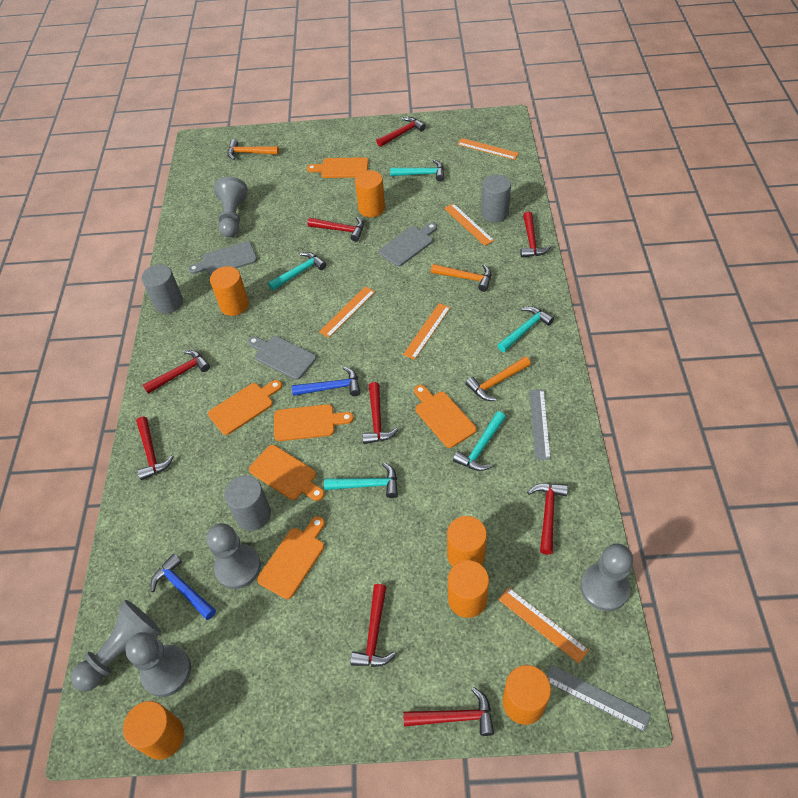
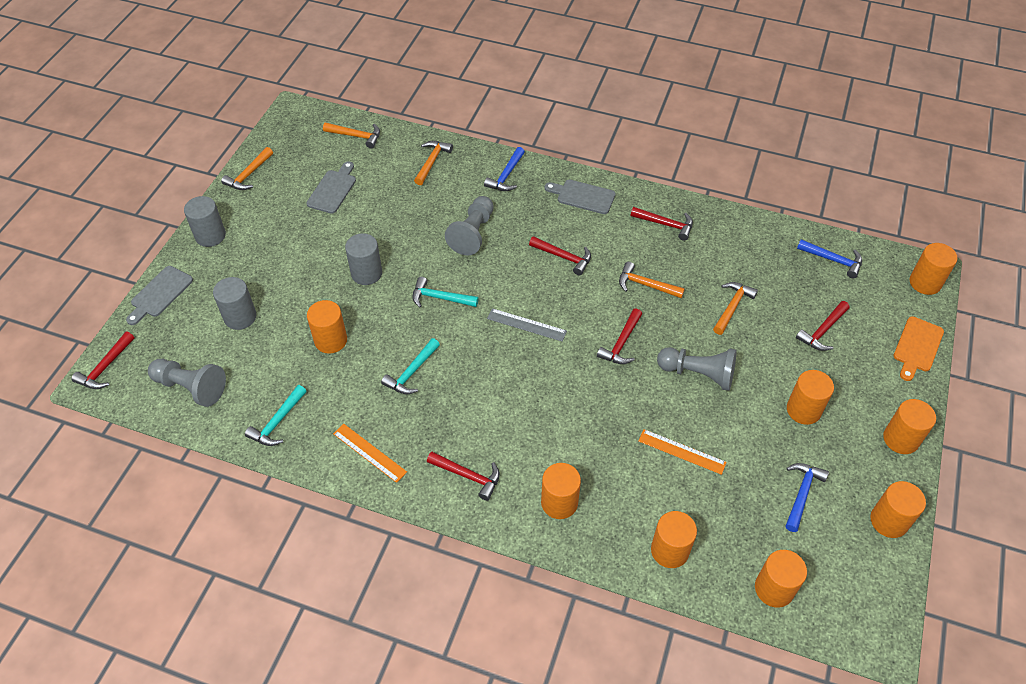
blue hammer: 2 -> 3
grey pawn: 5 -> 3
grey ruler: 2 -> 1
orange cutting board: 6 -> 1
orange cylinder: 6 -> 8
orange hammer: 3 -> 5
orange ruler: 5 -> 2
red hammer: 9 -> 6
turquoise hammer: 5 -> 3

